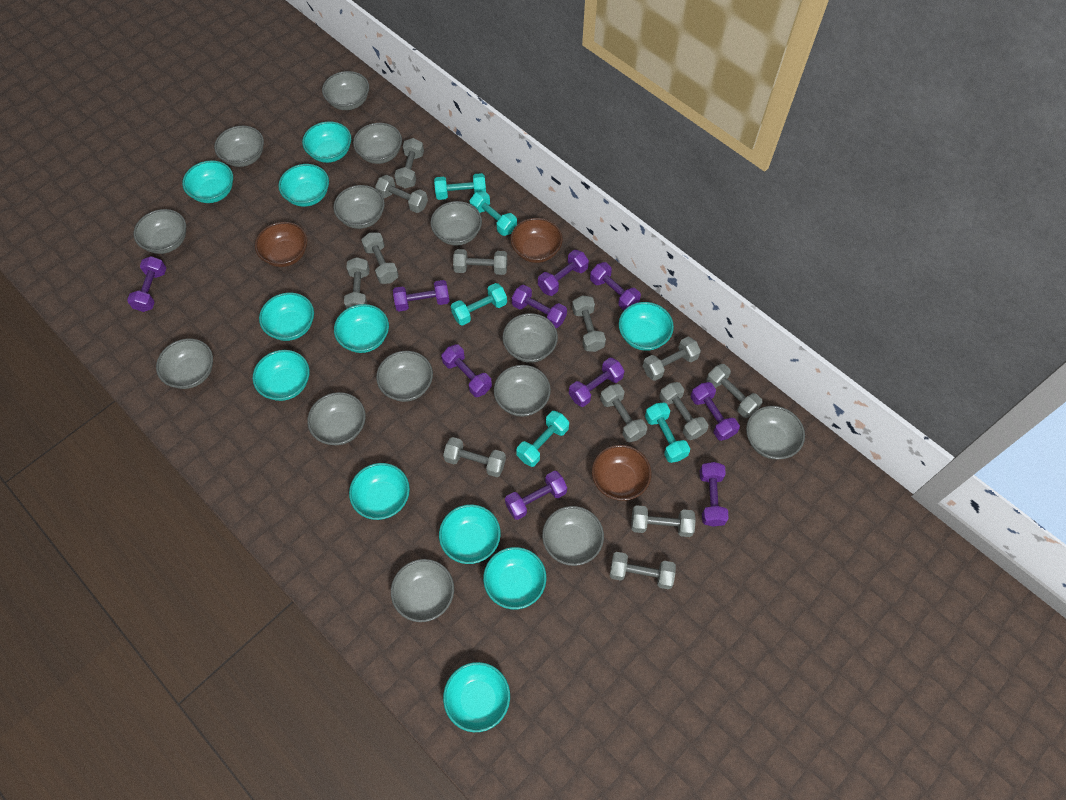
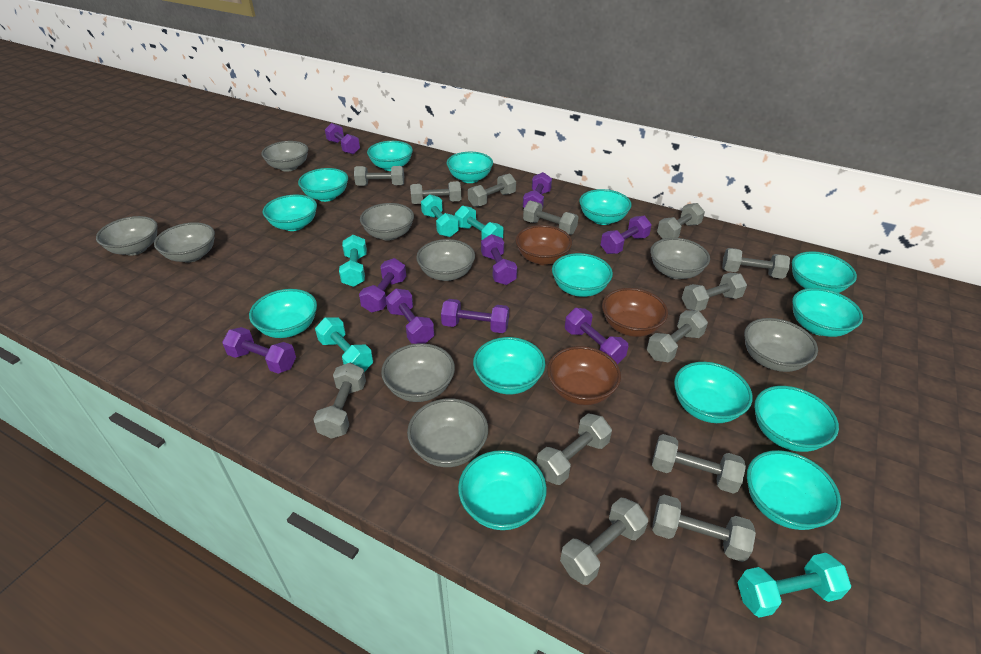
grey bowl: 14 -> 9
purple dumbbell: 10 -> 9
turquoise bowl: 11 -> 14

